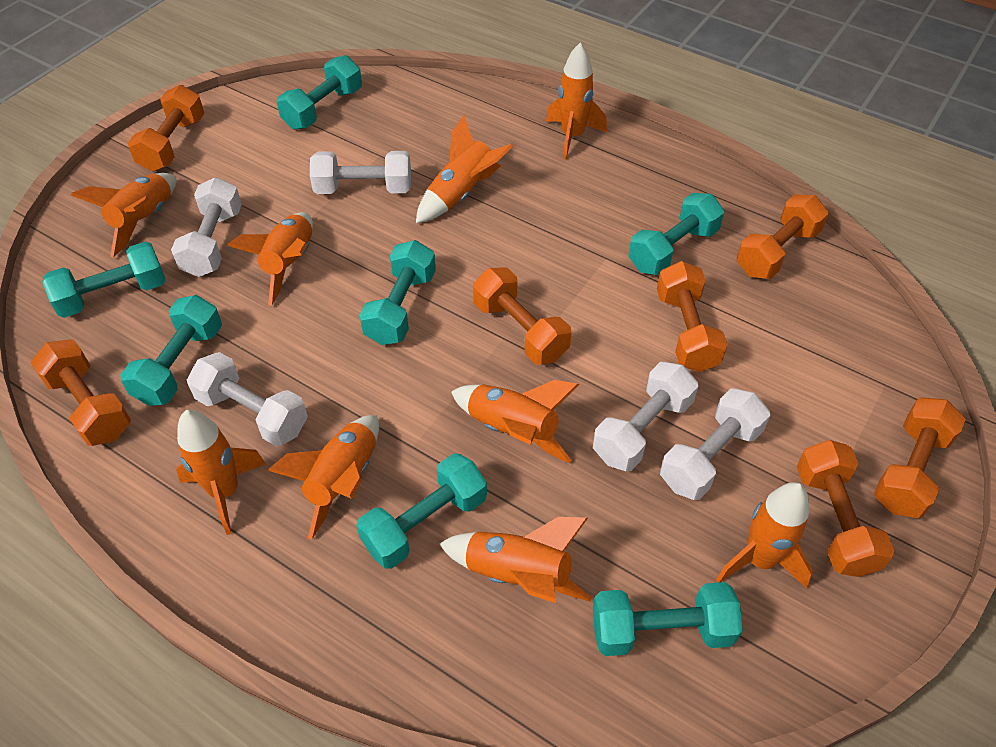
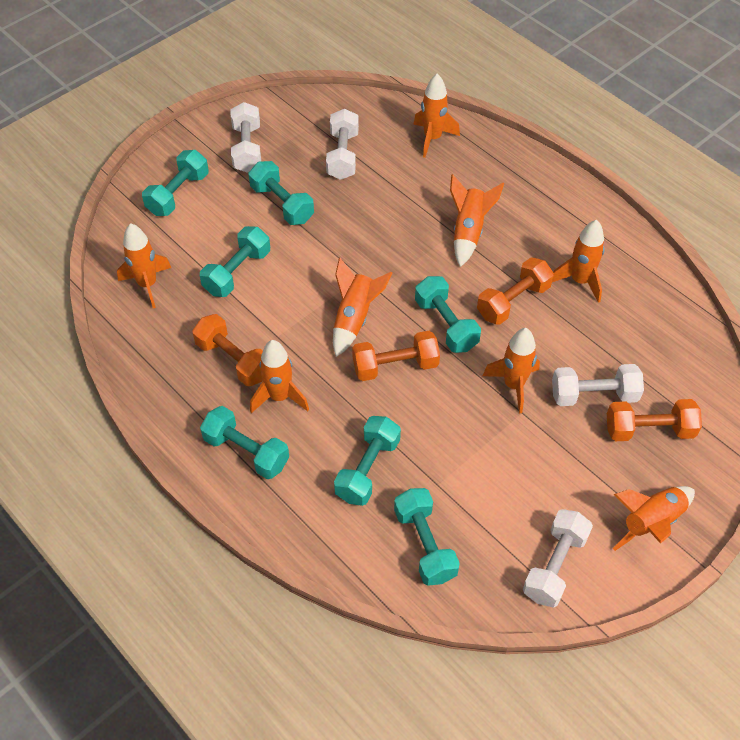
orange dumbbell: 7 -> 4
orange rocket: 9 -> 8
white dumbbell: 5 -> 4

